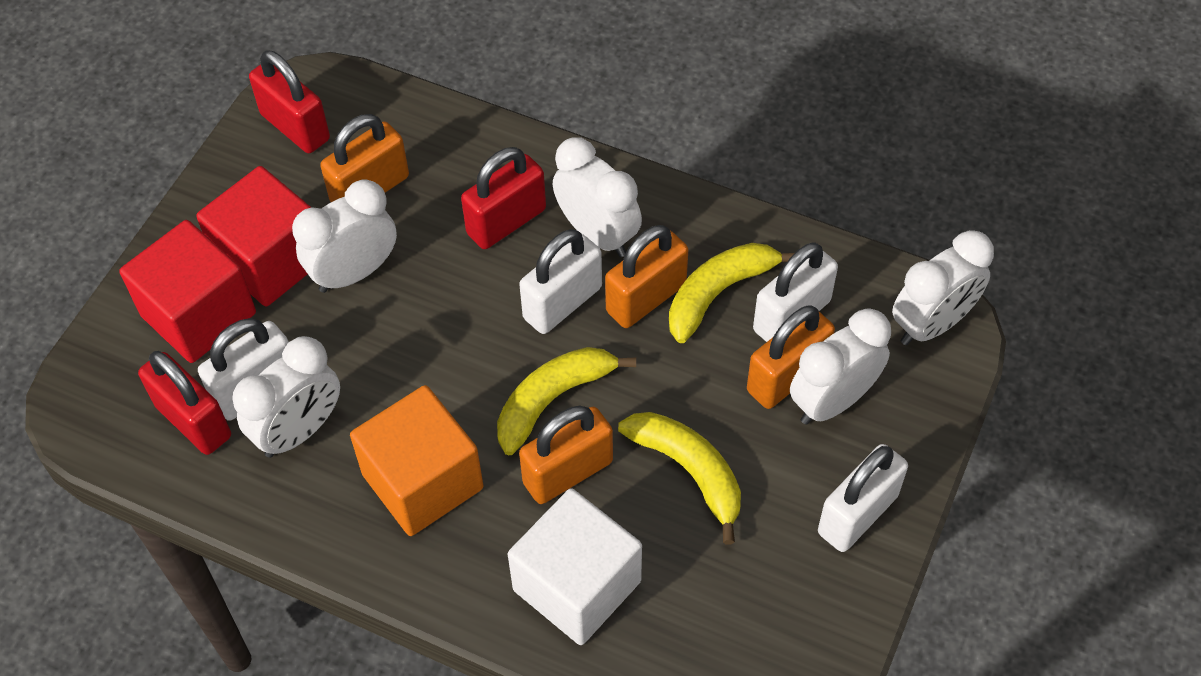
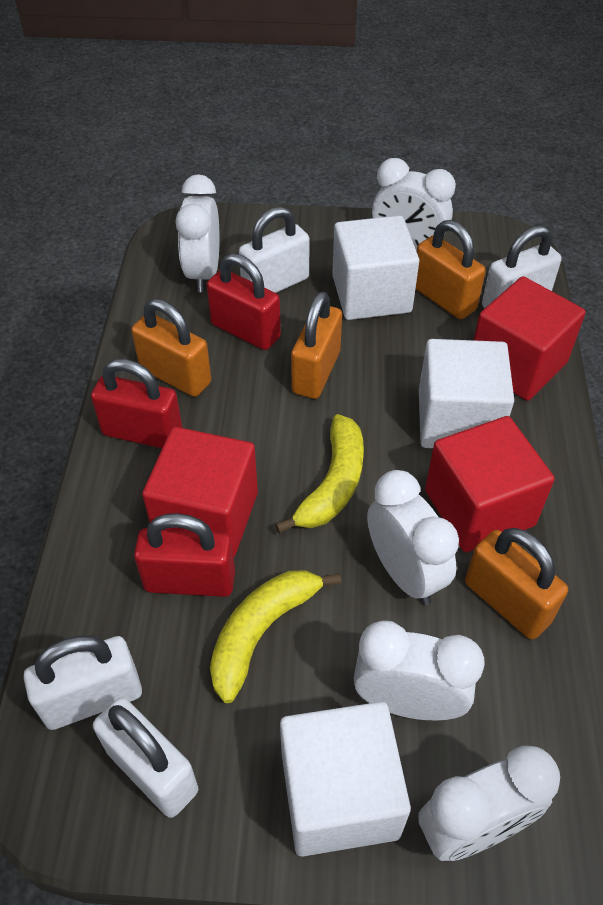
orange cube: 1 -> 0
red cube: 2 -> 3
white cube: 1 -> 3
yellow banana: 3 -> 2

